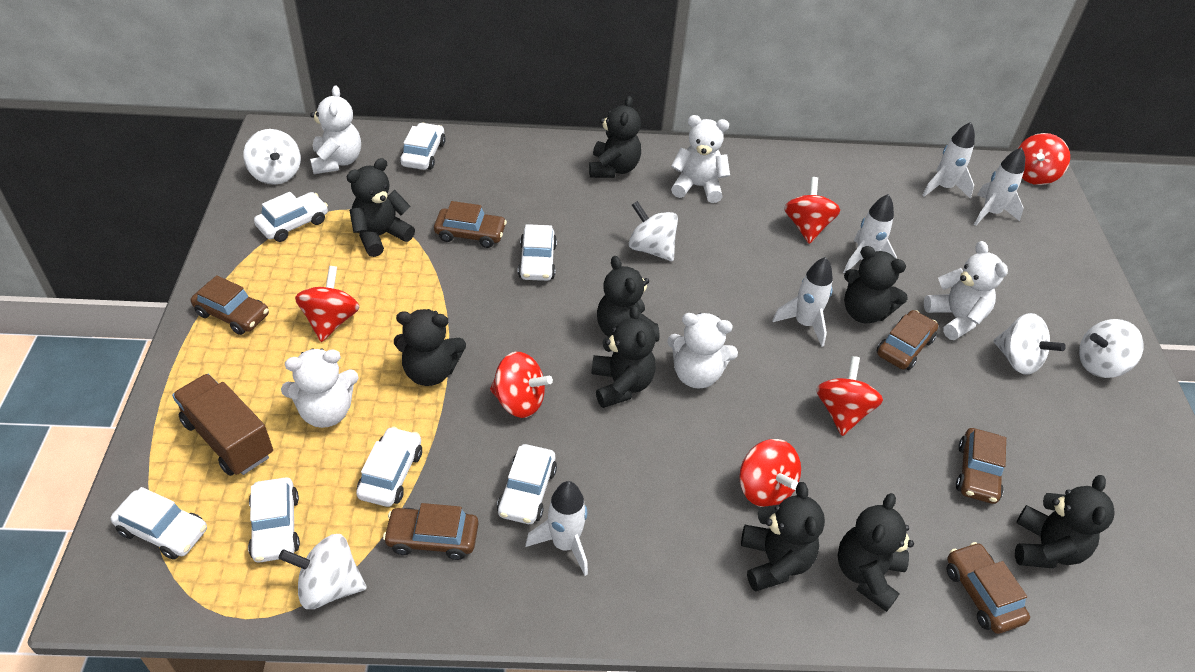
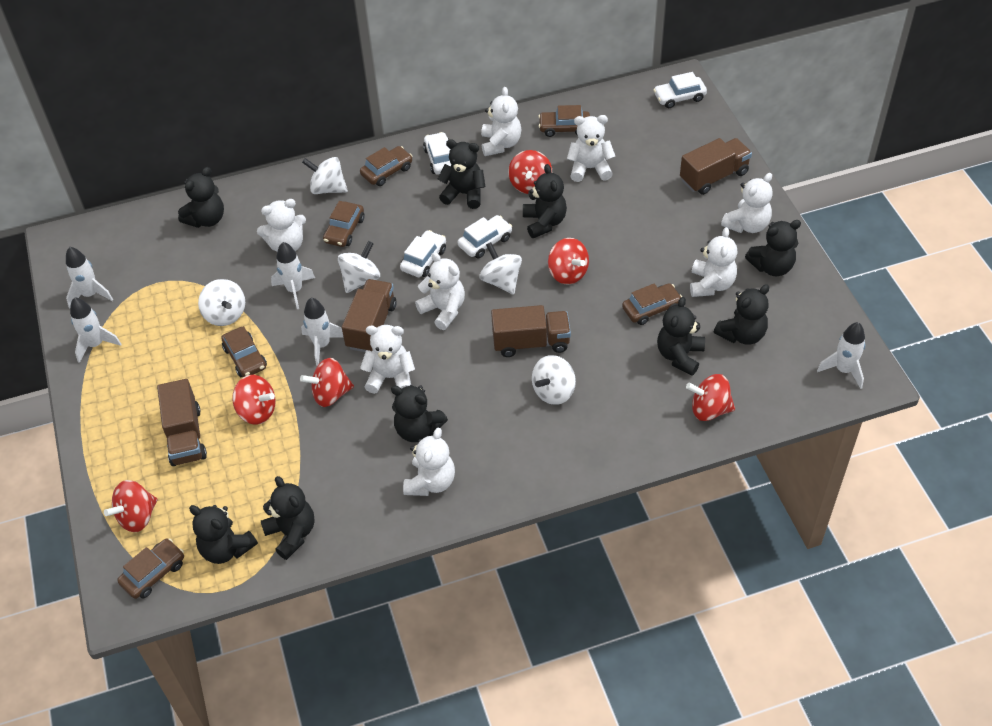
brown truck: 1 -> 4
white car: 7 -> 4
white teddy bear: 5 -> 8

